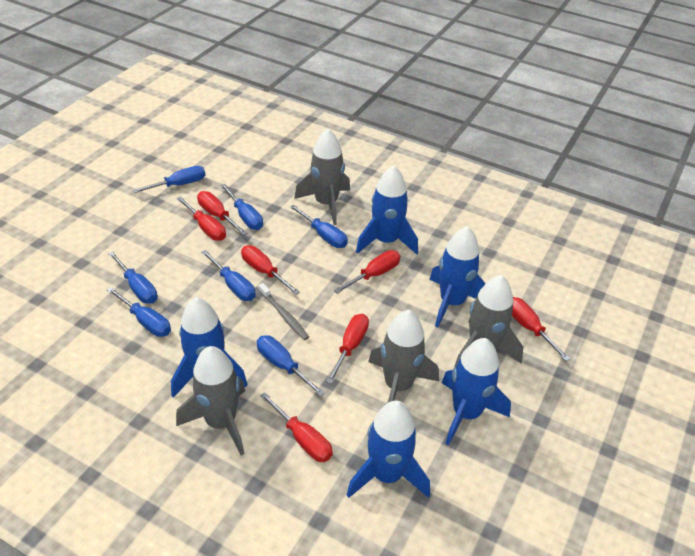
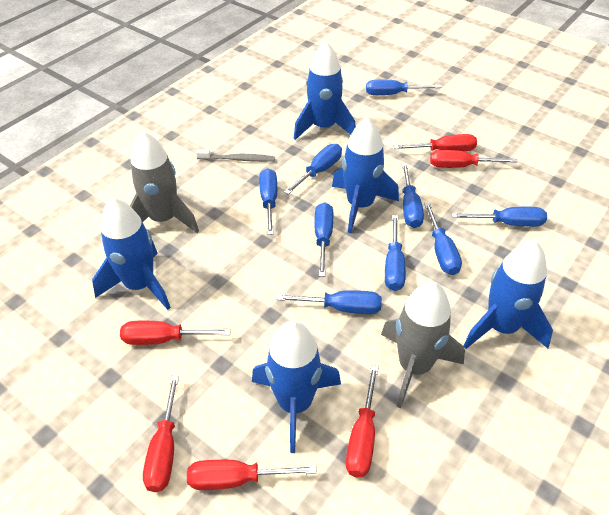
blue screwdriver: 7 -> 9
grey rocket: 4 -> 2
red screwdriver: 7 -> 6

